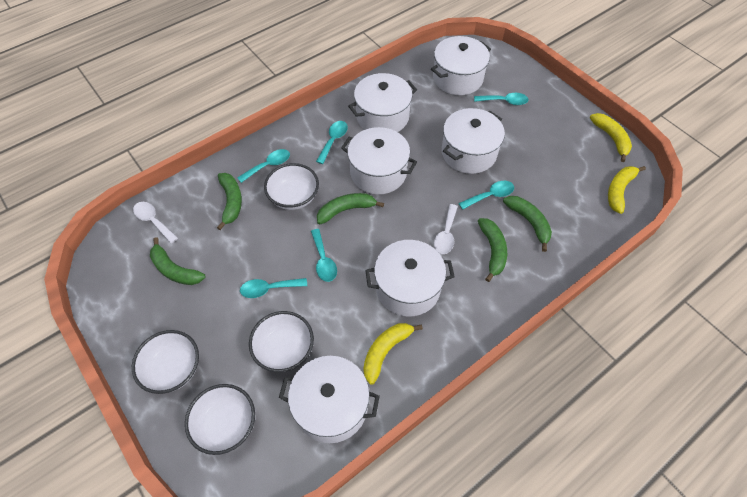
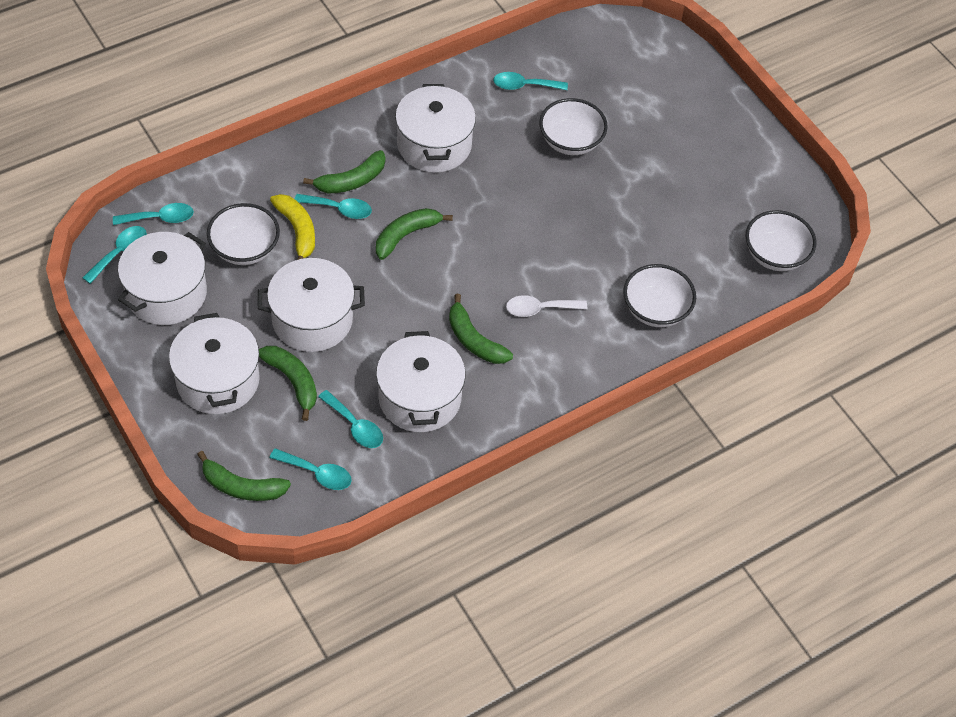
white pot: 6 -> 5
white spoon: 2 -> 1
yellow banana: 3 -> 1

